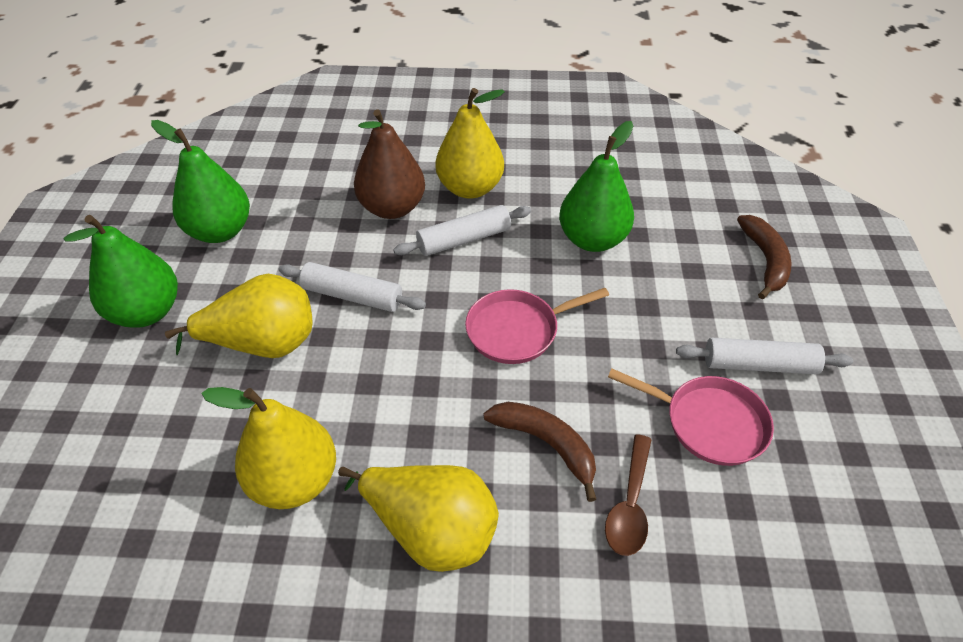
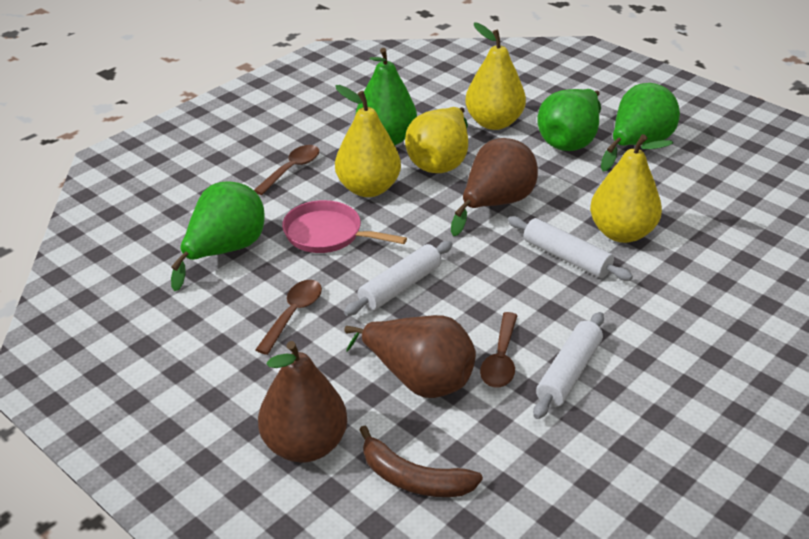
brown banana: 2 -> 1
brown pear: 1 -> 3
brown spoon: 1 -> 3
green pear: 3 -> 4
pink pan: 2 -> 1

